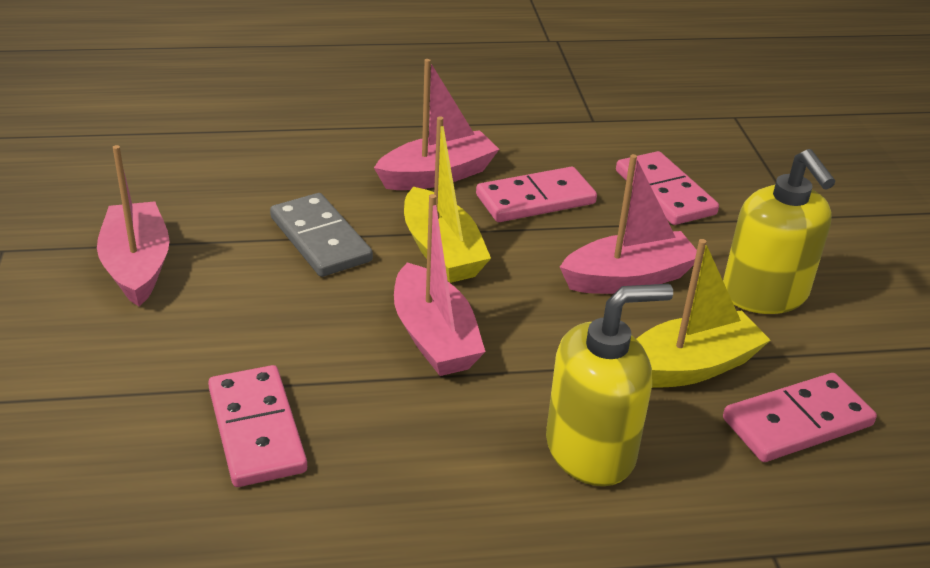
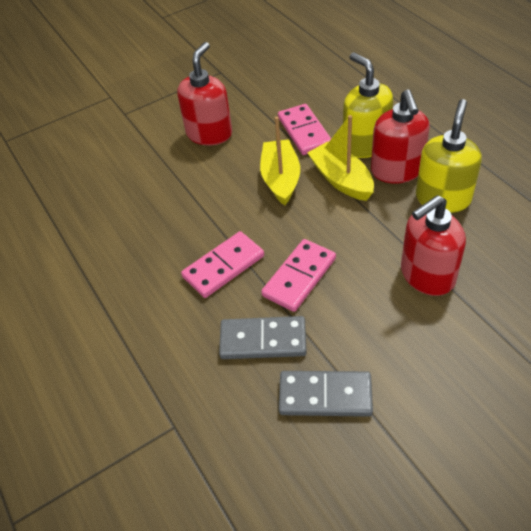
grey domino: 1 -> 2
pink boat: 4 -> 0
pink domino: 4 -> 3
red soap dispenser: 0 -> 3

